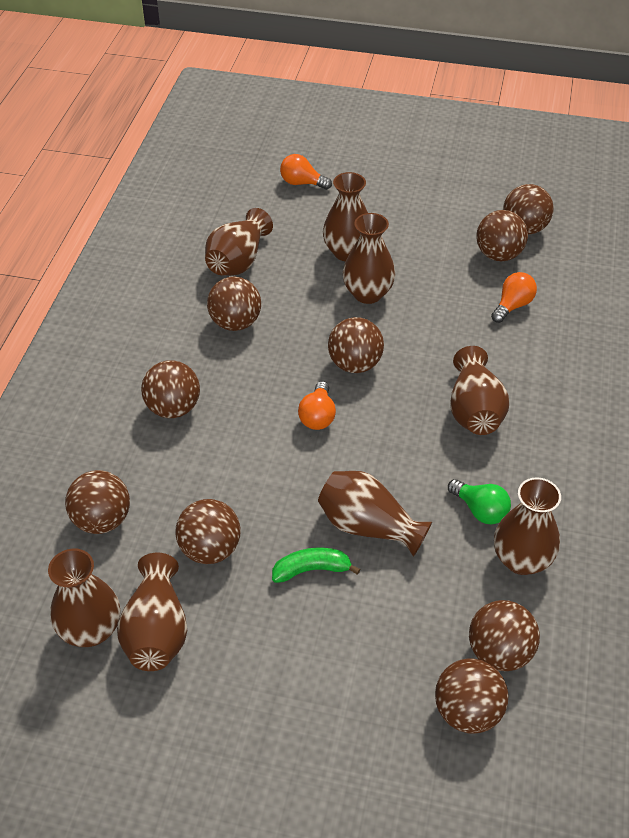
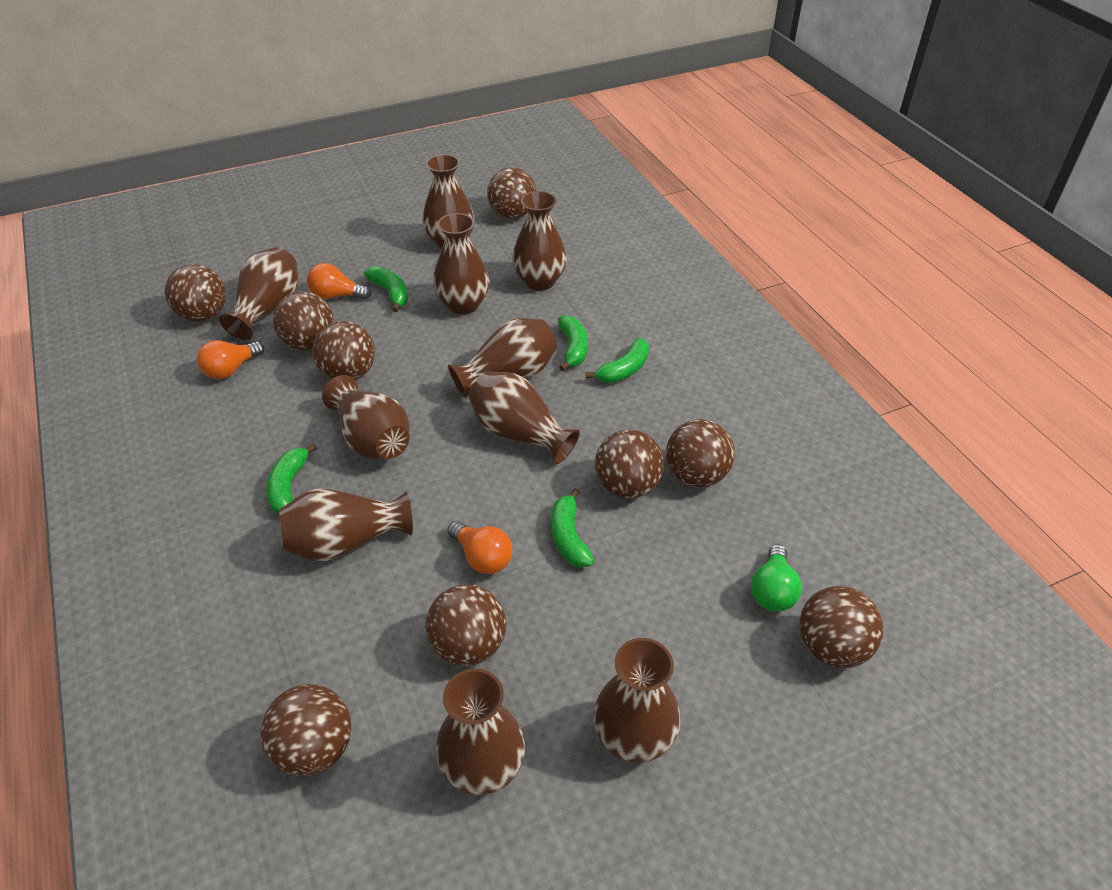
brown vase: 8 -> 10
green banana: 1 -> 5

